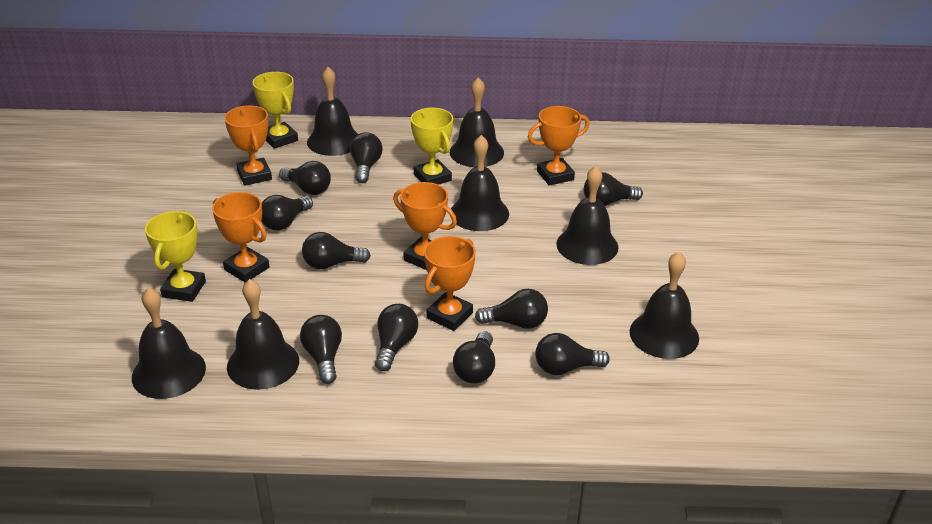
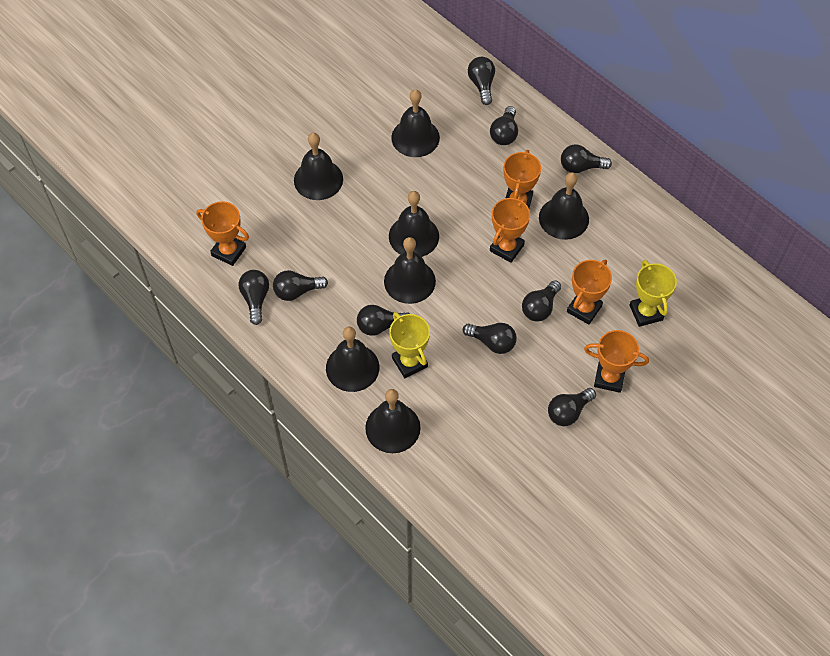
black light bulb: 10 -> 9
yellow trophy: 3 -> 2

